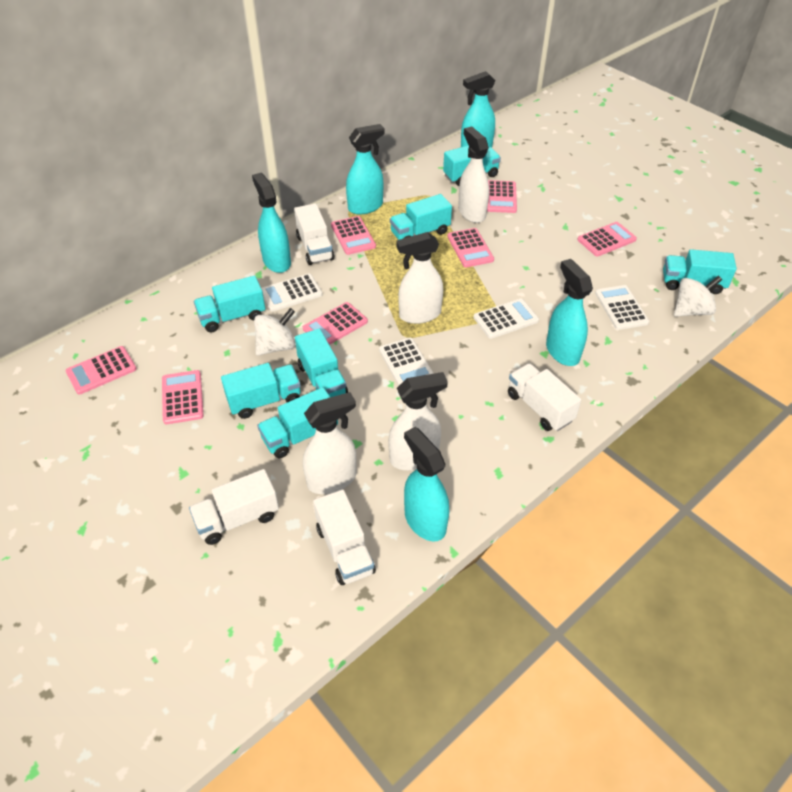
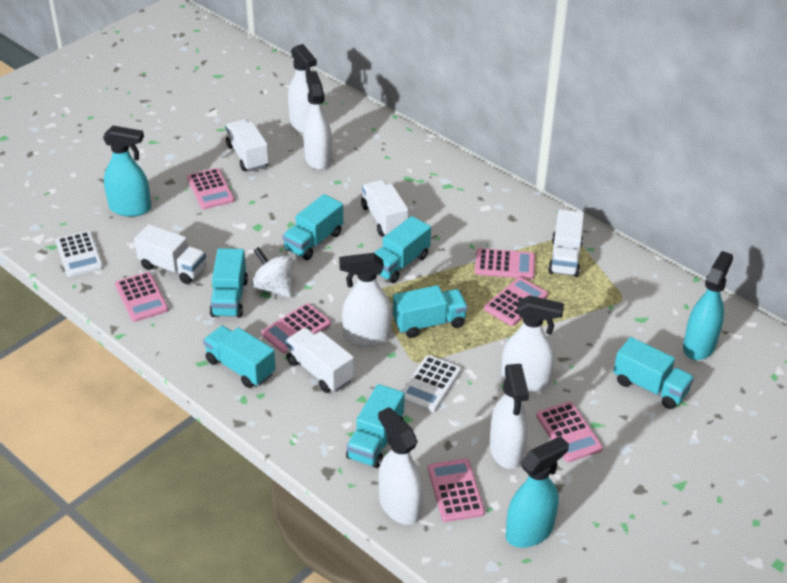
turquoise spray bottle: 5 -> 3
white calculator: 4 -> 2
white spinning top: 2 -> 1
white spray bottle: 4 -> 6
white truck: 4 -> 5

